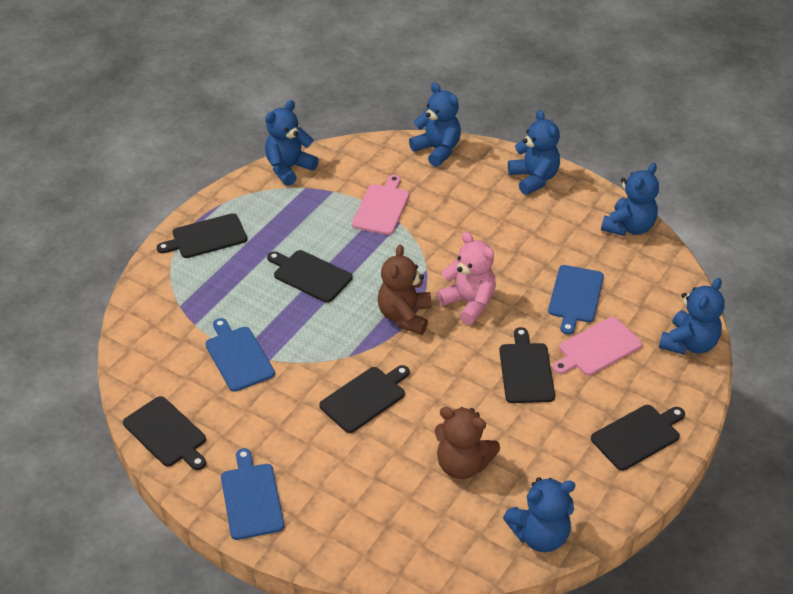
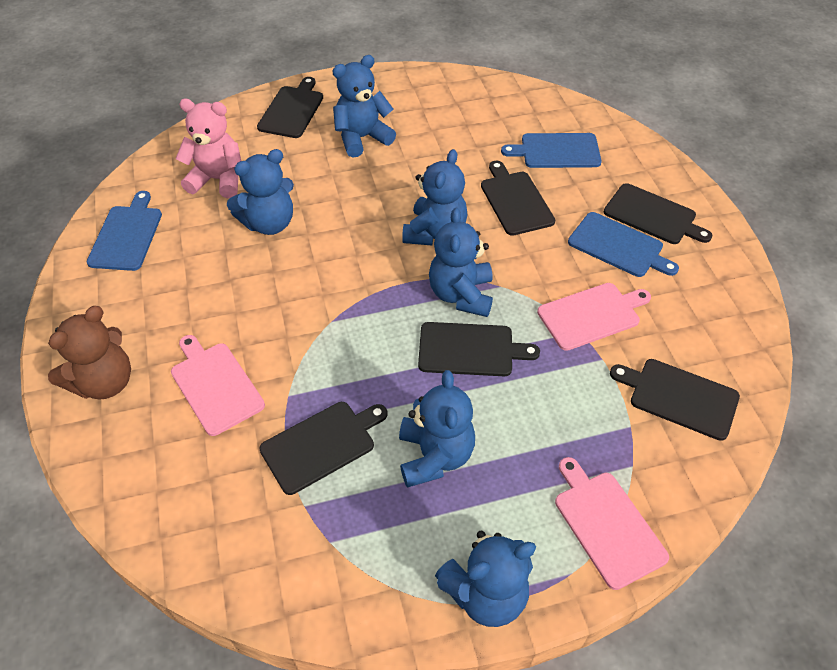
brown teddy bear: 2 -> 1
pink cutting board: 2 -> 3

